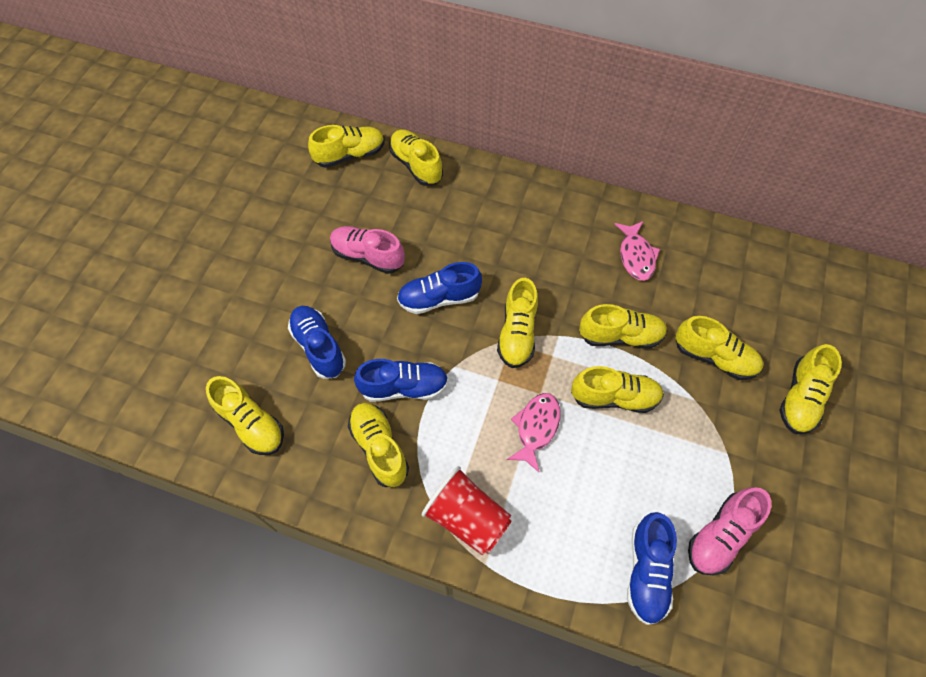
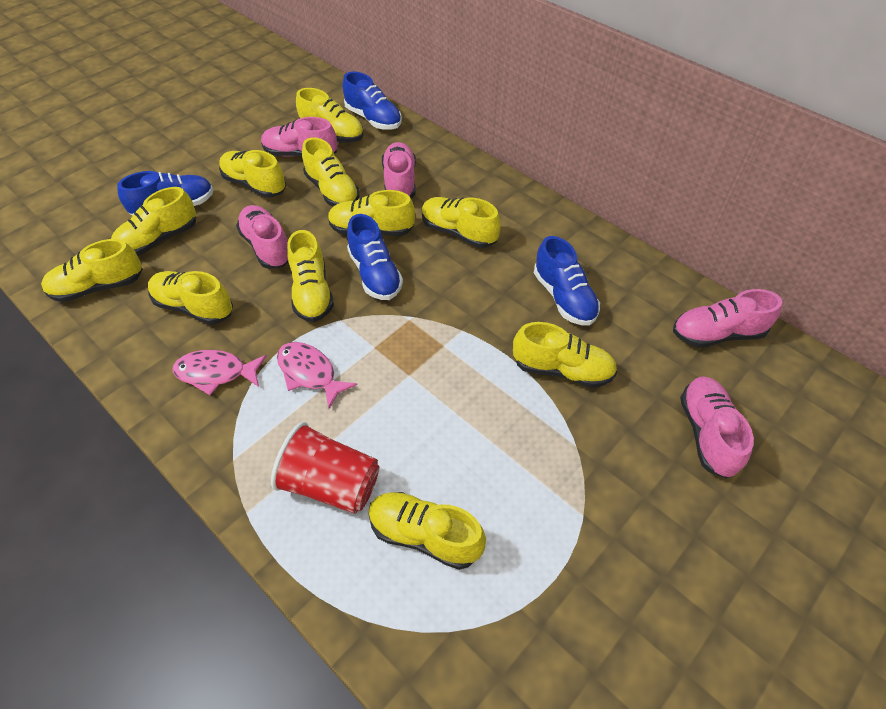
pink shoe: 2 -> 5
yellow shoe: 9 -> 11

